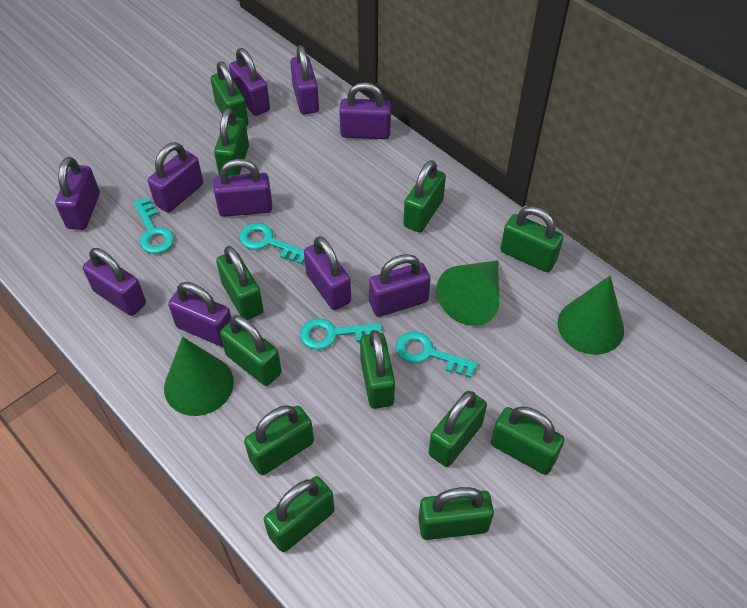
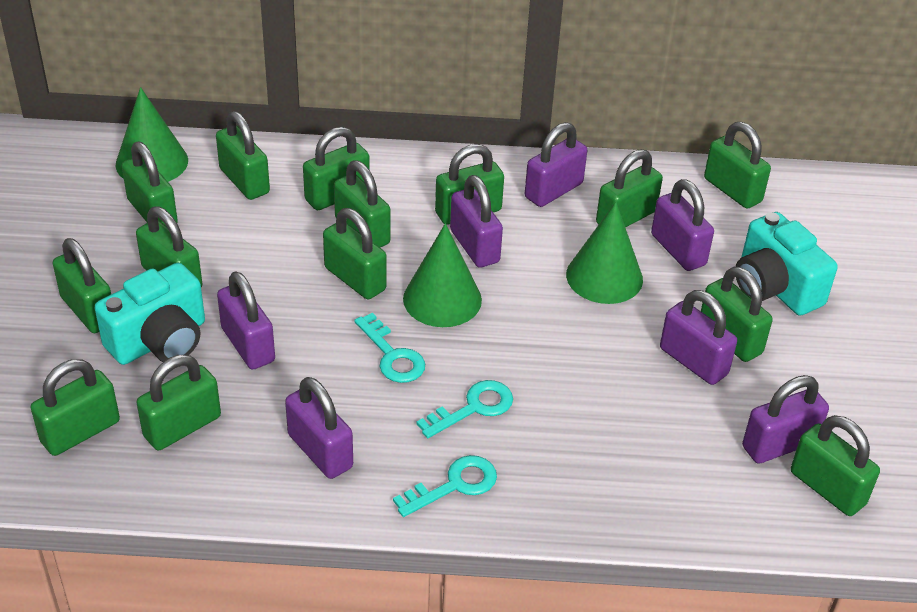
green padlock: 12 -> 14
purple padlock: 10 -> 7
turquoise camera: 0 -> 2
turquoise key: 4 -> 3

